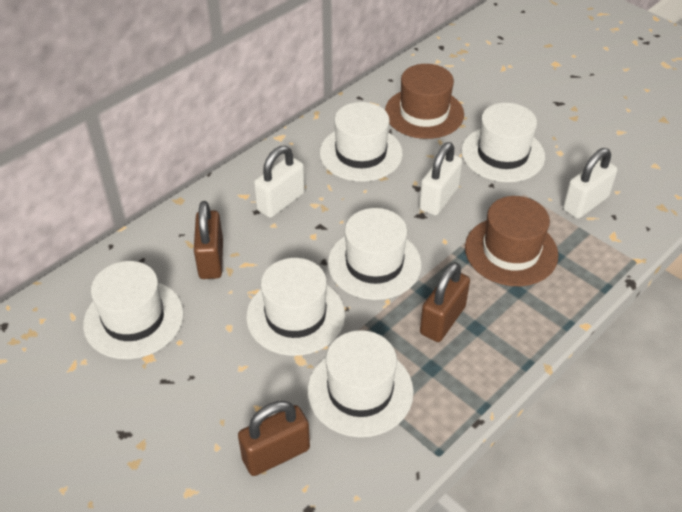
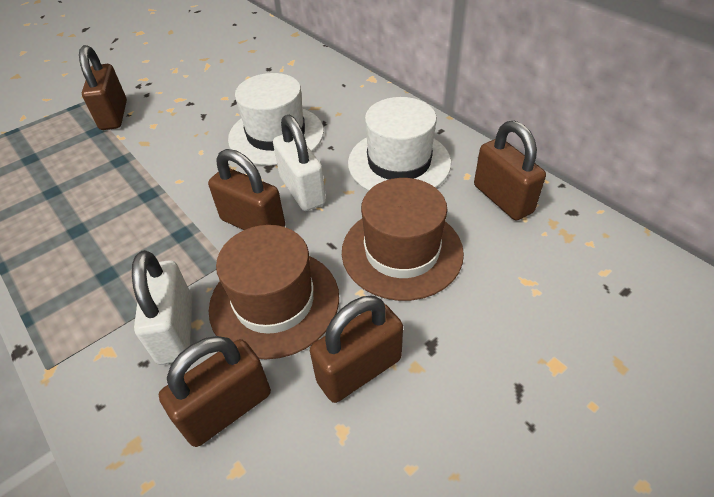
brown padlock: 3 -> 5
white hat: 6 -> 2
white padlock: 3 -> 2

